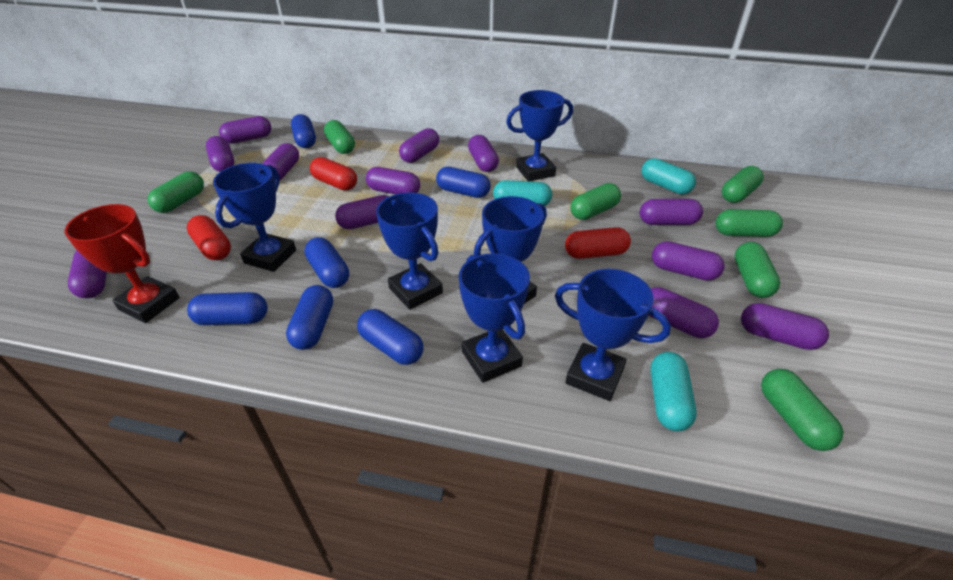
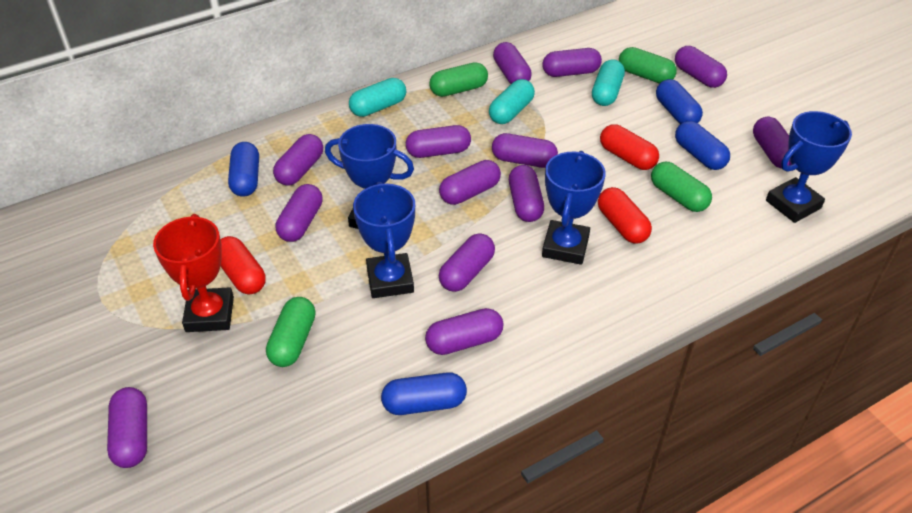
blue capsule: 6 -> 4
blue trophy: 6 -> 4
green capsule: 7 -> 4
purple capsule: 12 -> 13

